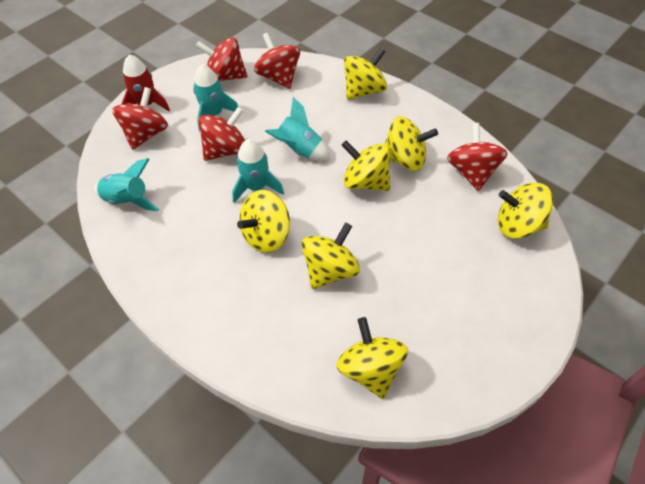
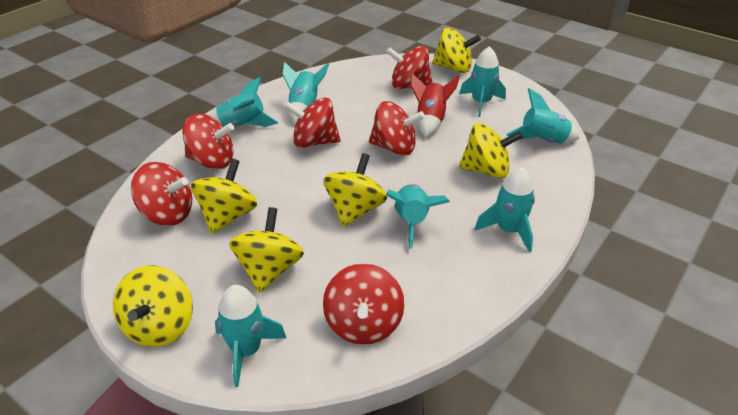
red spinning top: 5 -> 6
turquoise rocket: 4 -> 7
yellow spinning top: 7 -> 6

